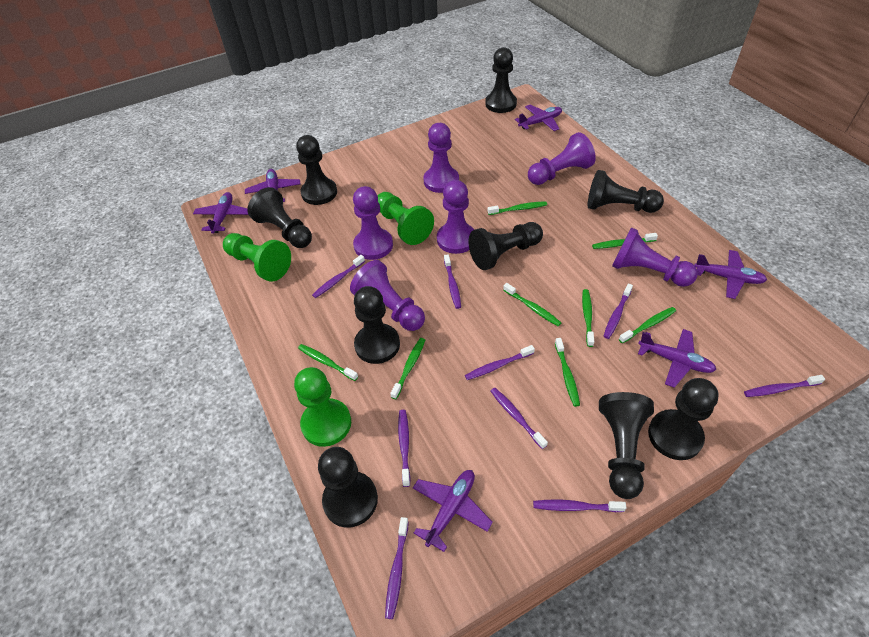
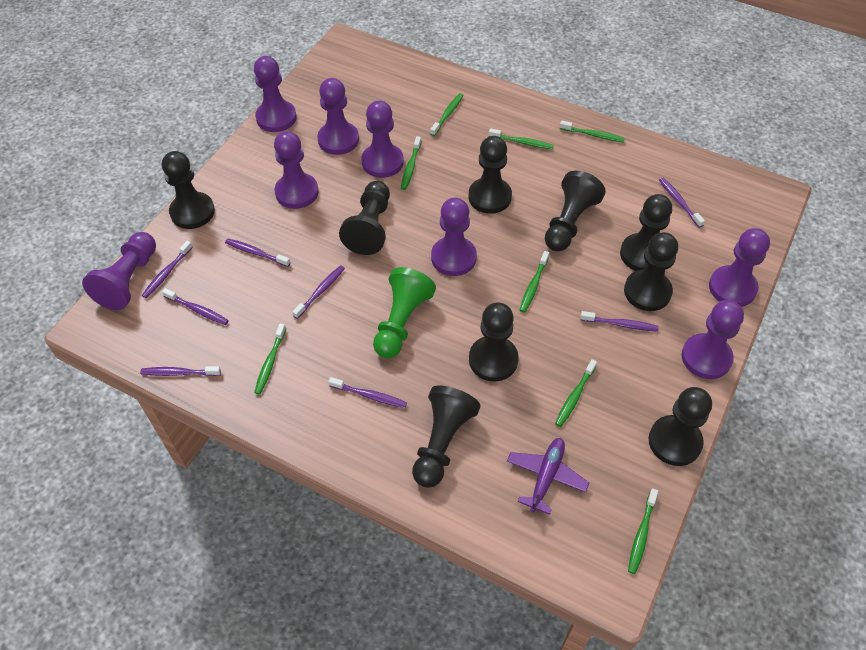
green pawn: 3 -> 1
purple pawn: 6 -> 8
purple plane: 6 -> 1
purple toothbrush: 9 -> 8

